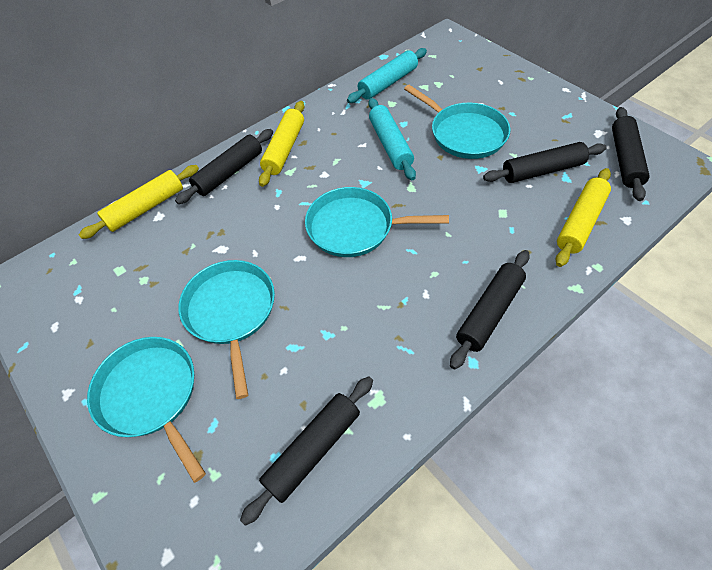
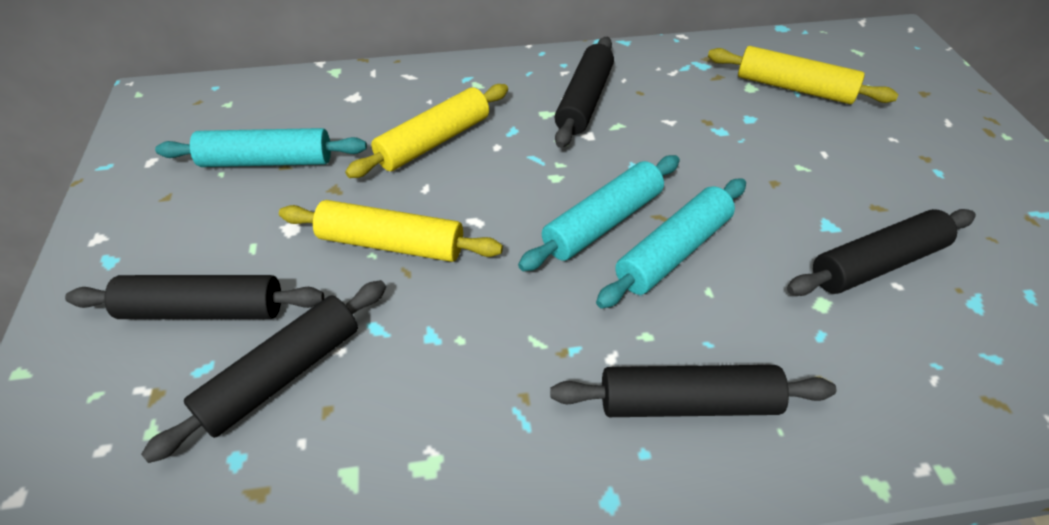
turquoise pan: 4 -> 0
turquoise rolling pin: 2 -> 3

